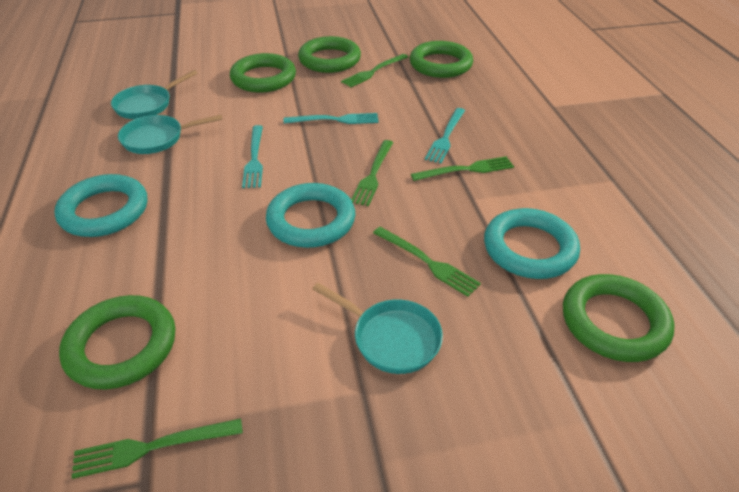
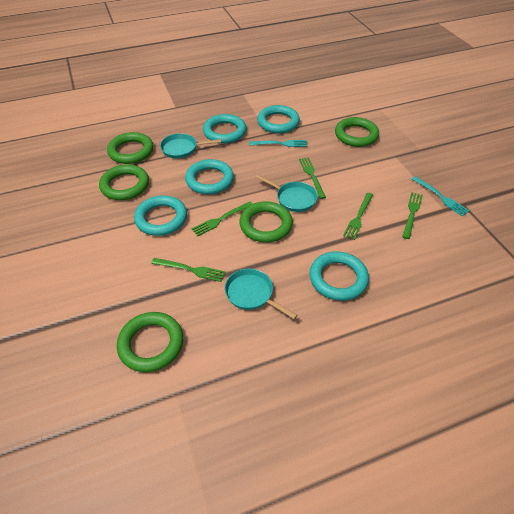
turquoise fork: 3 -> 2
turquoise ring: 3 -> 5

